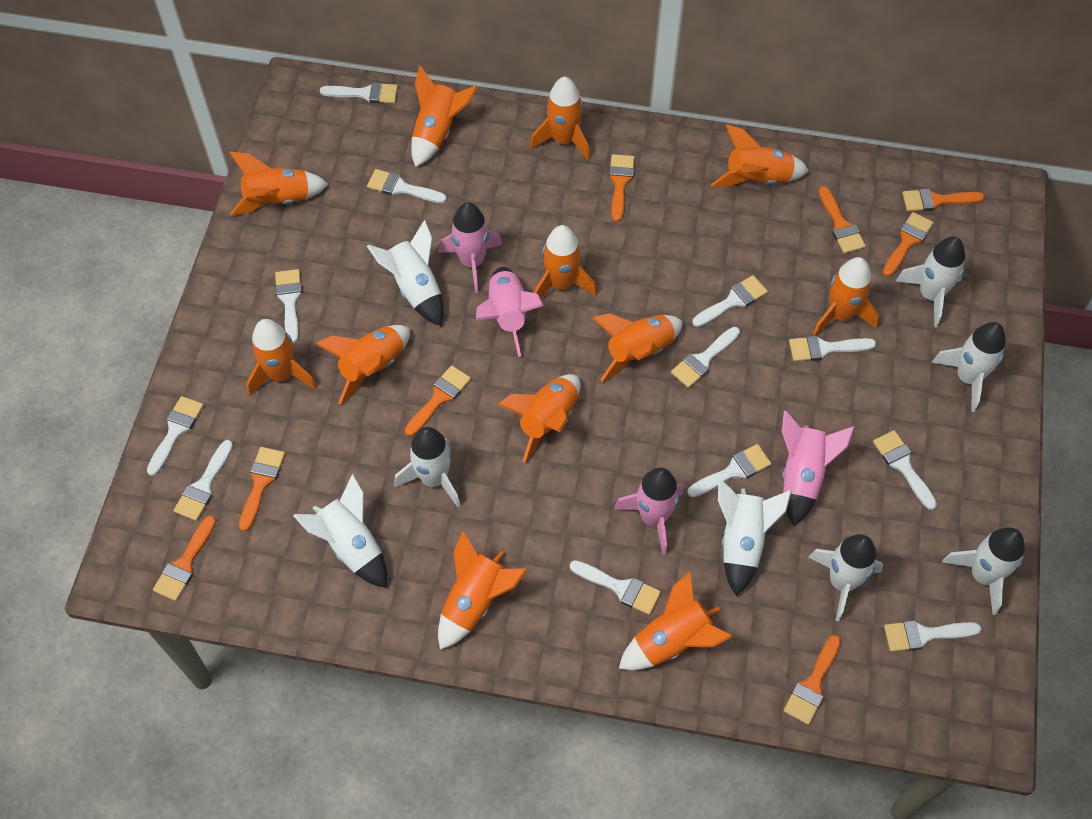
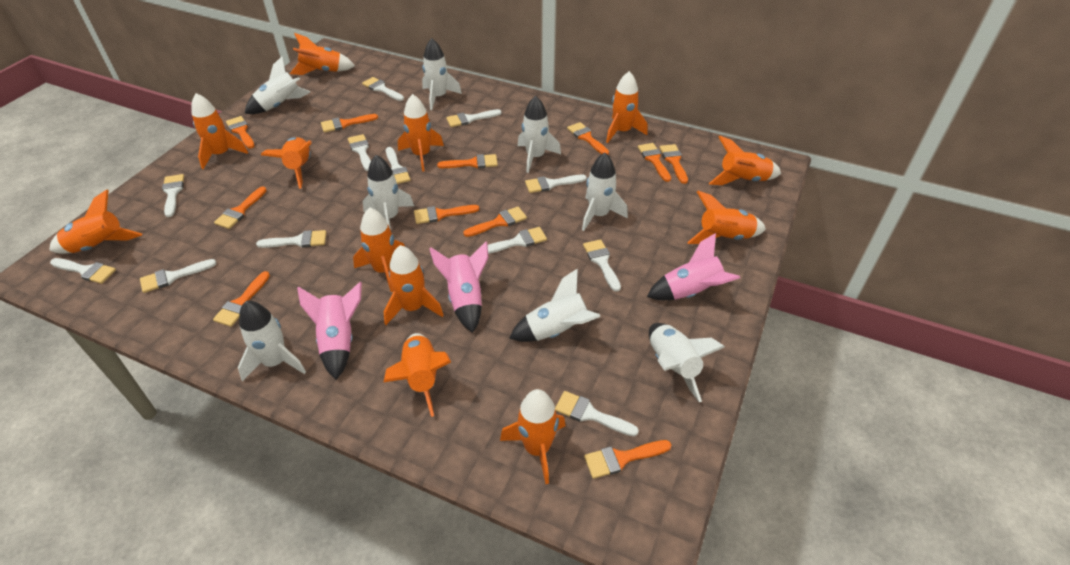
orange brush: 8 -> 11
pink rocket: 4 -> 3

